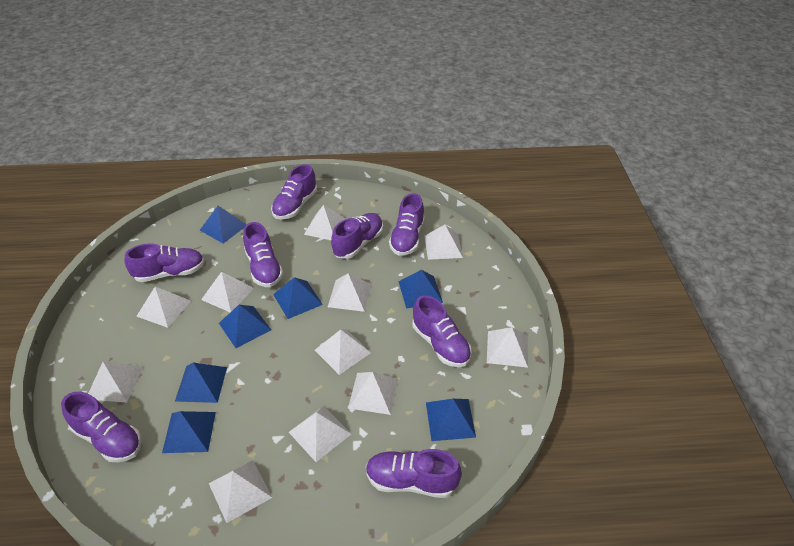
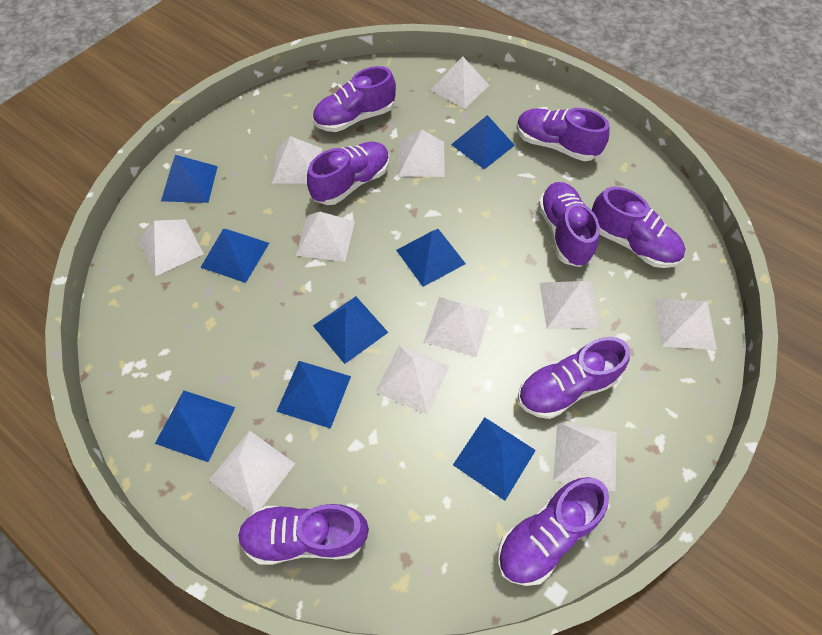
blue pyramid: 7 -> 8

